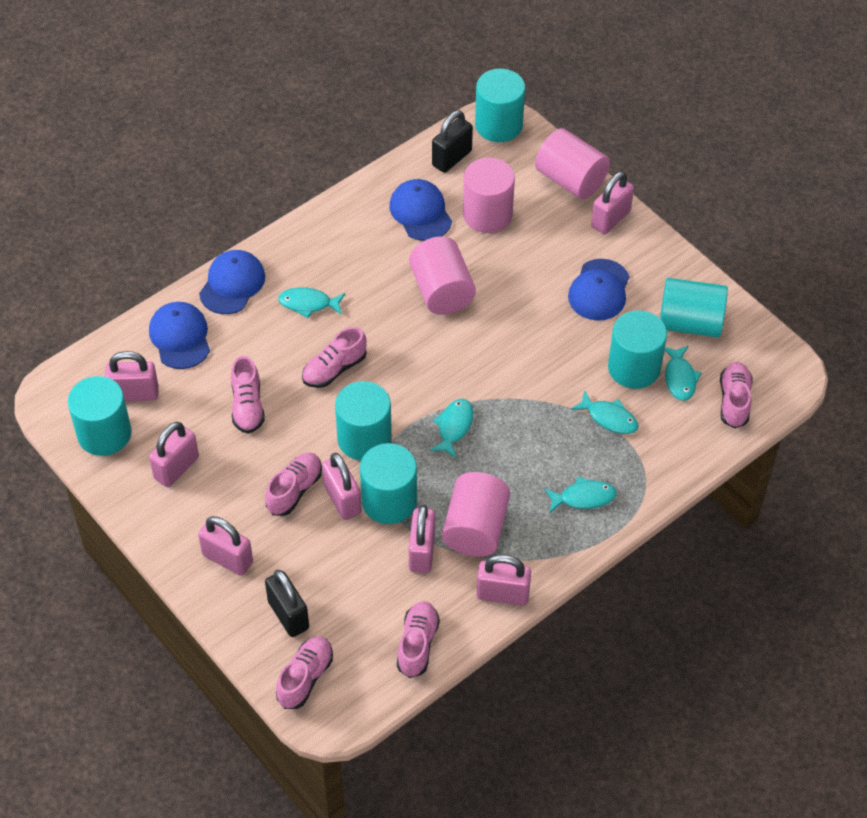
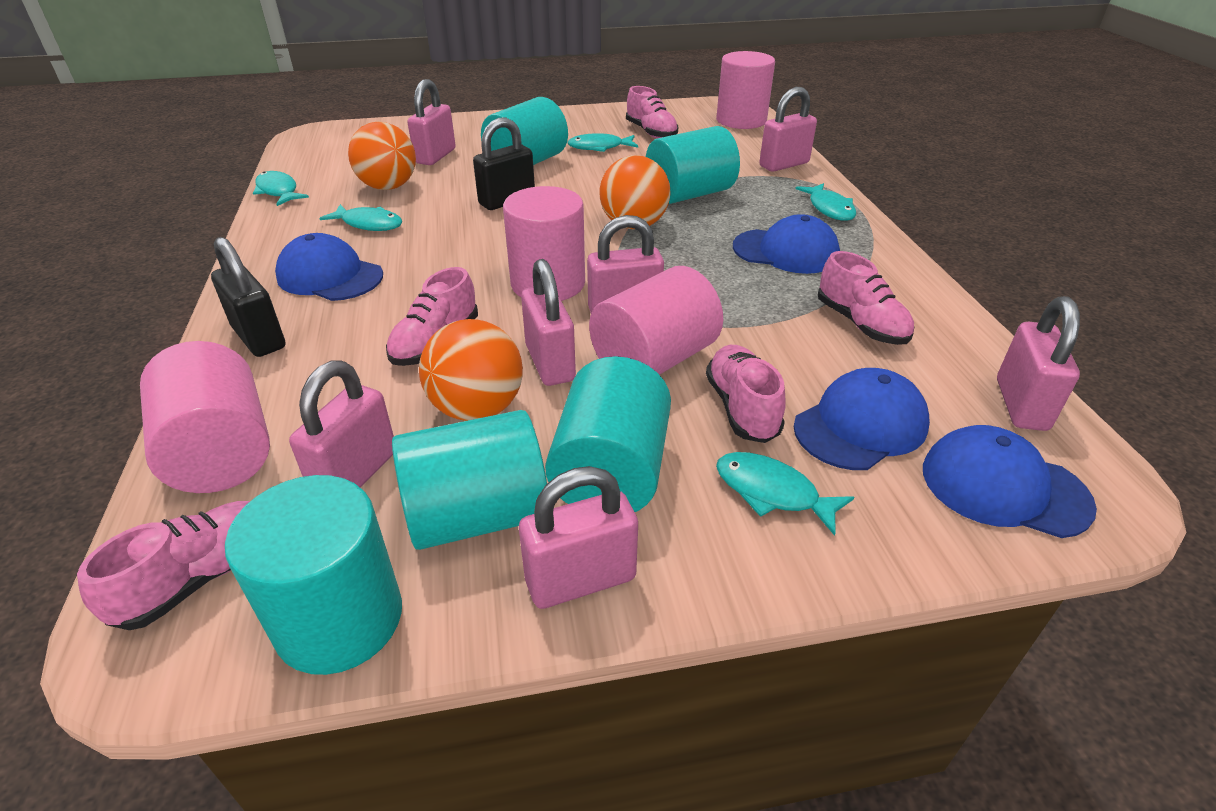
orange ball: 0 -> 3
pink shoe: 6 -> 5
turquoise cylinder: 6 -> 5

